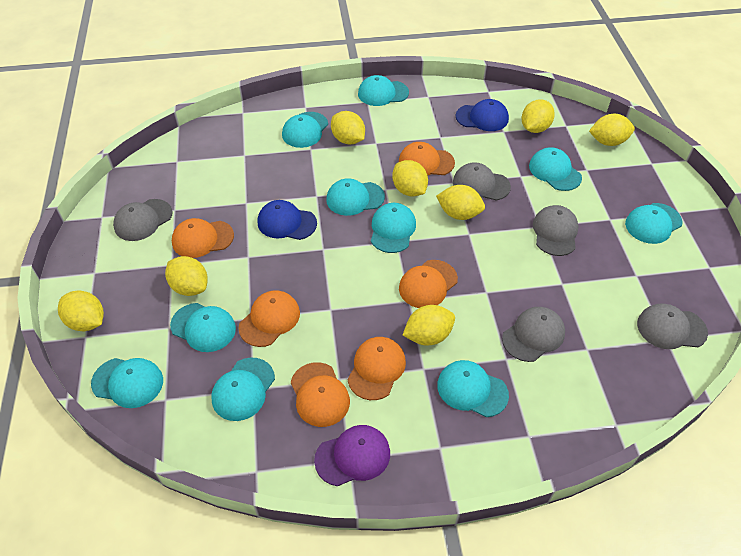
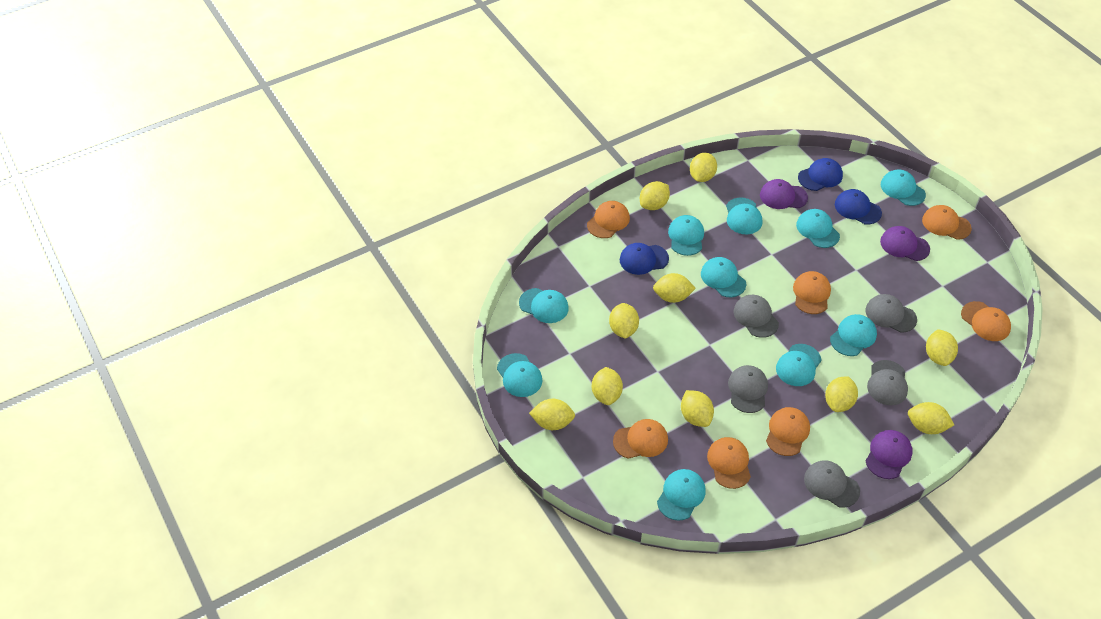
blue cap: 2 -> 3
orange cap: 6 -> 7
purple cap: 1 -> 3
yellow lemon: 8 -> 10

